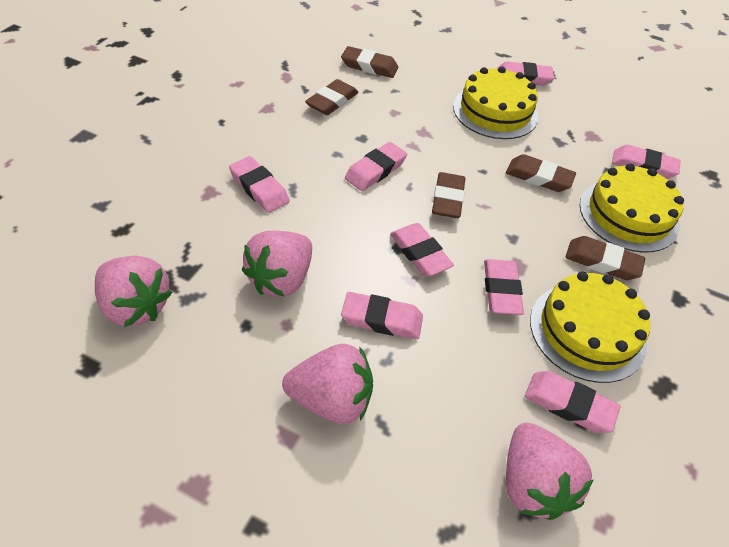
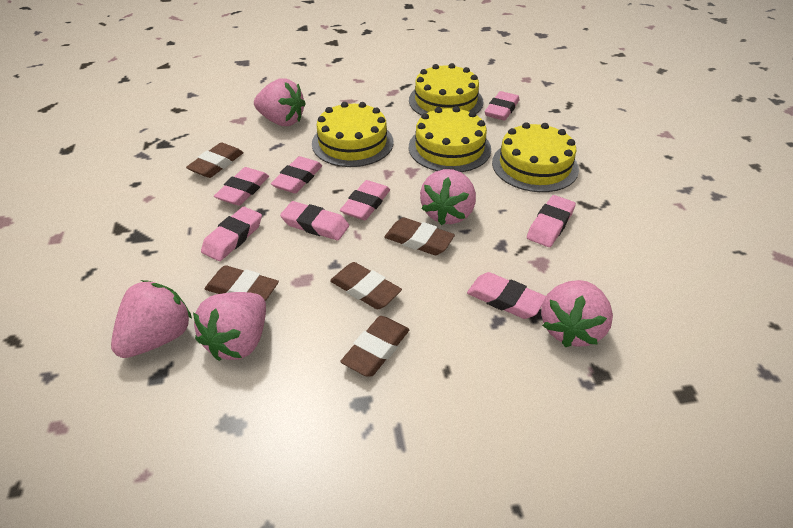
pink strawberry: 4 -> 5
yellow cake: 3 -> 4

